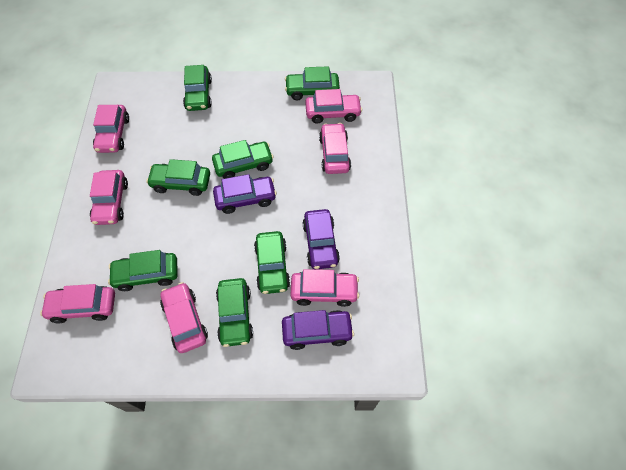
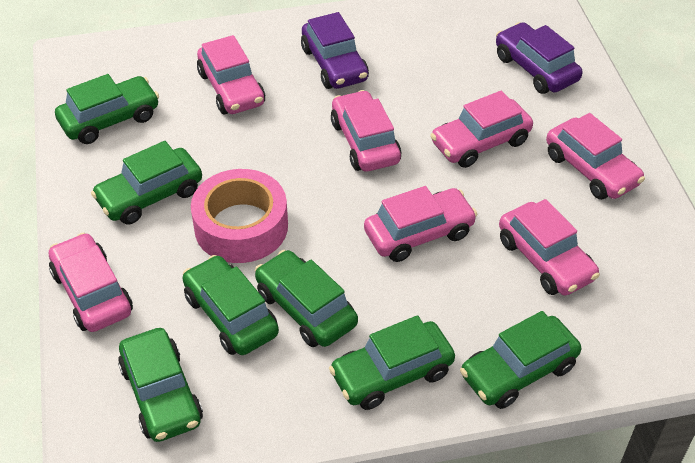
pink tape: 0 -> 1
purple car: 3 -> 2

